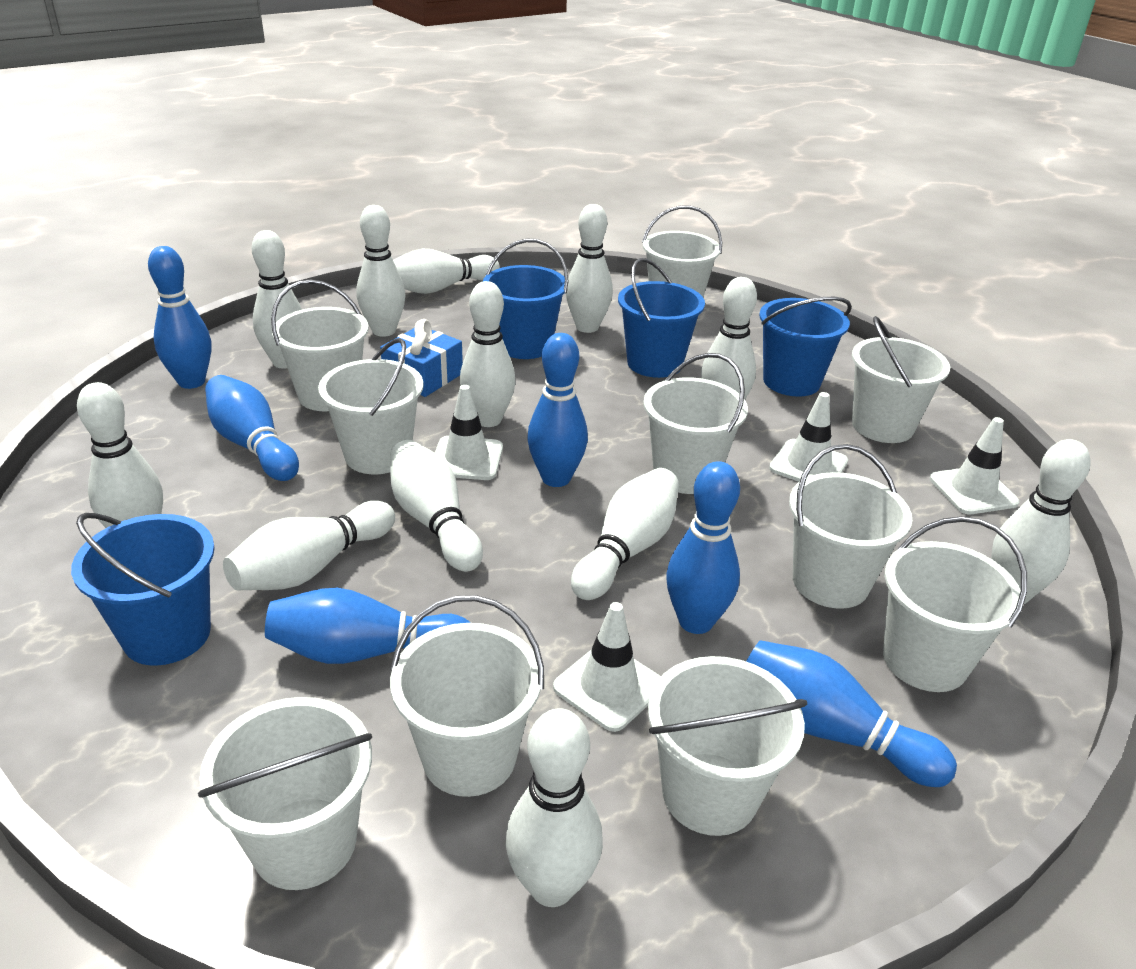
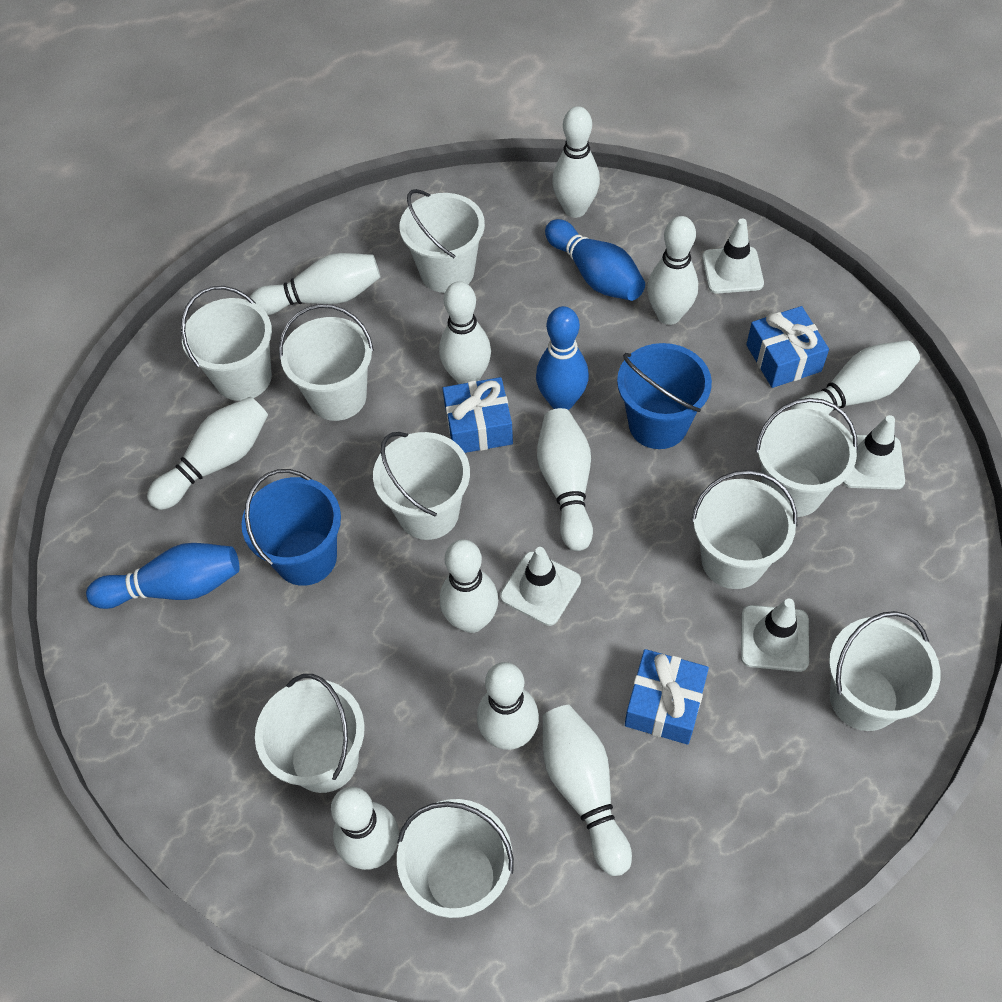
blue bowling pin: 6 -> 3
blue bucket: 4 -> 2
blue gift: 1 -> 3
white bowling pin: 12 -> 11
white bucket: 10 -> 9

